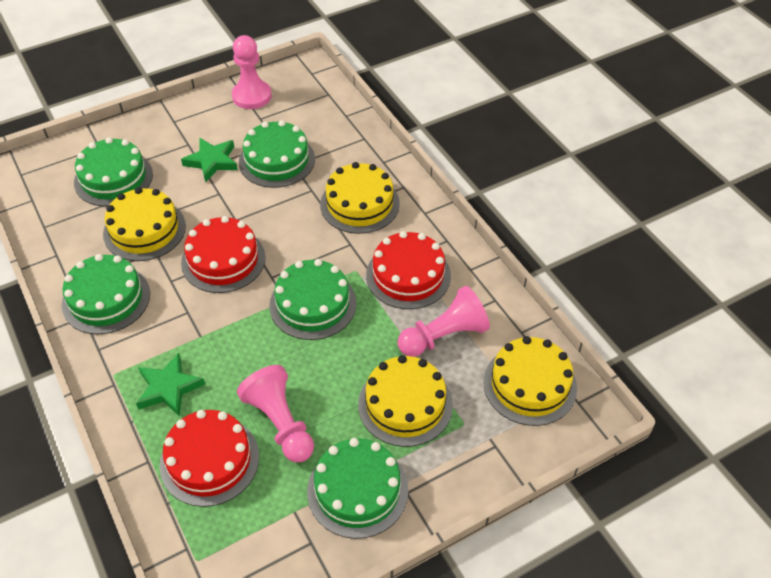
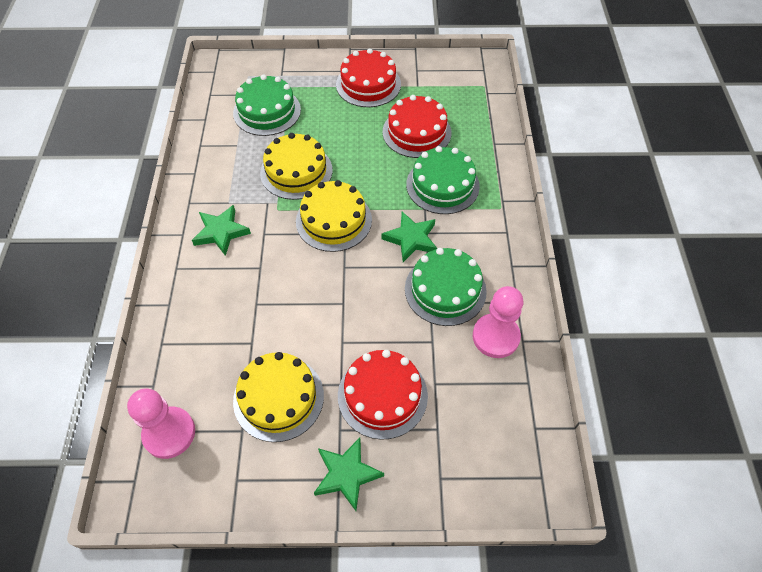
green cake: 5 -> 3
green star: 2 -> 3
pink pawn: 3 -> 2
yellow cake: 4 -> 3

